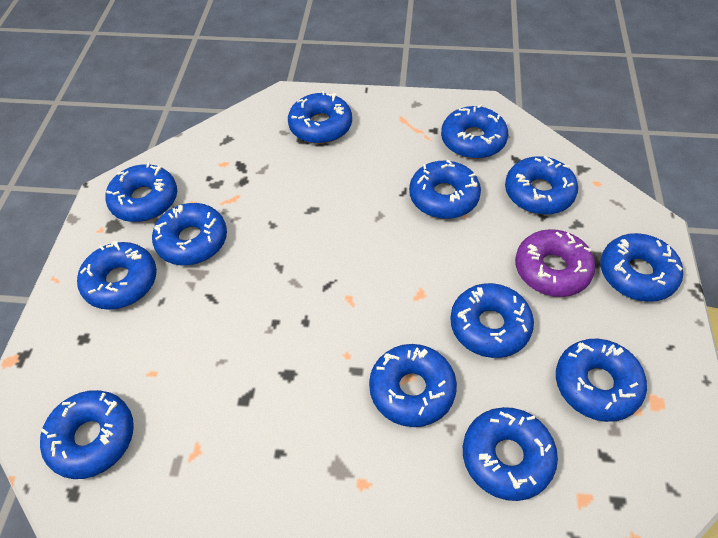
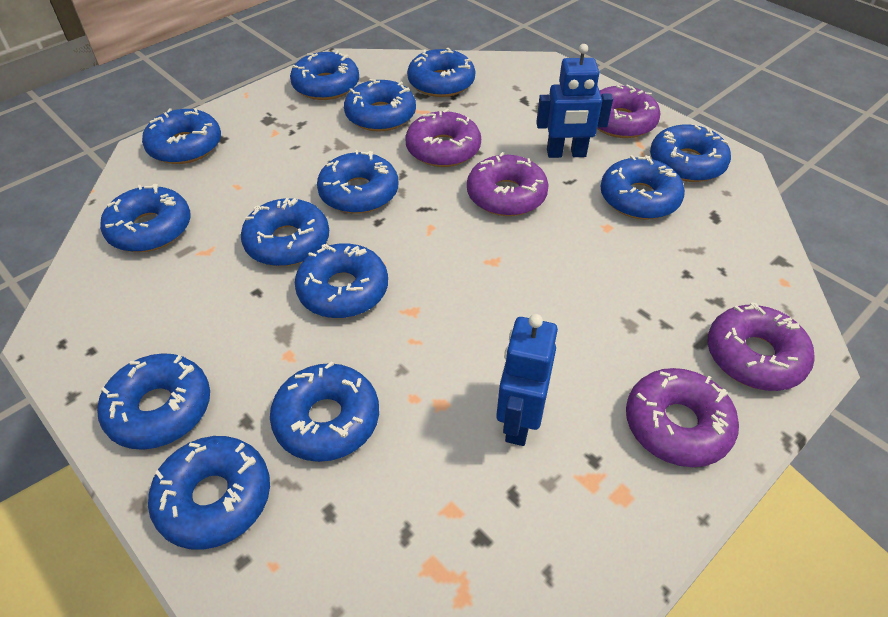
blue robot: 0 -> 2
purple donut: 1 -> 5

